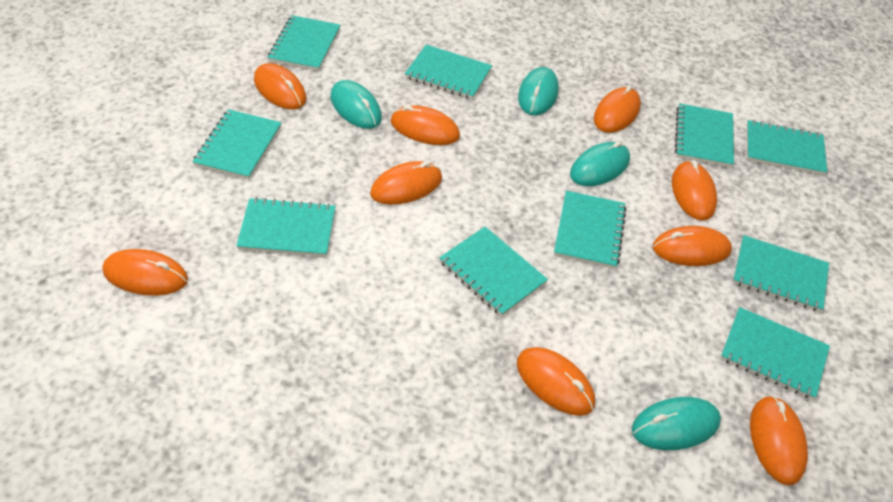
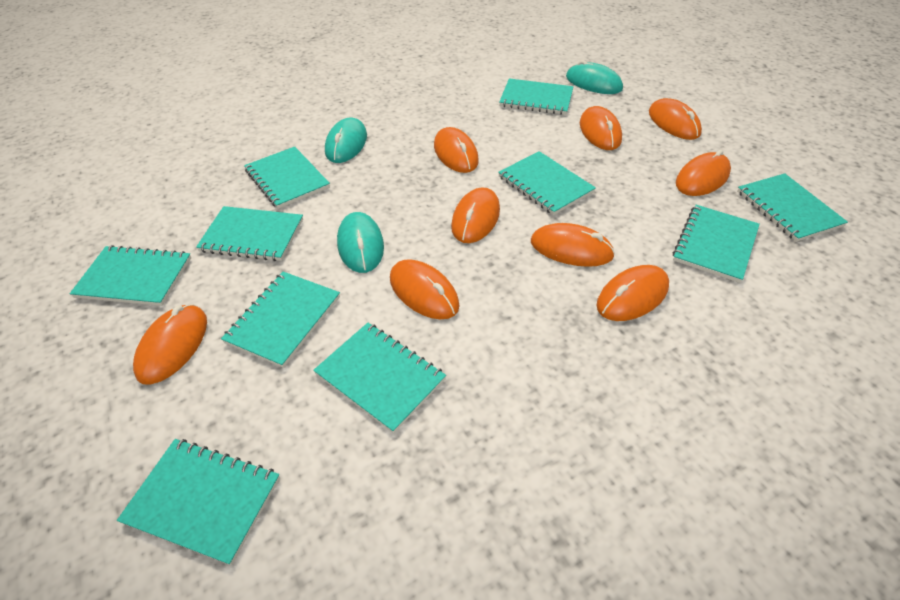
turquoise mouse: 4 -> 3

